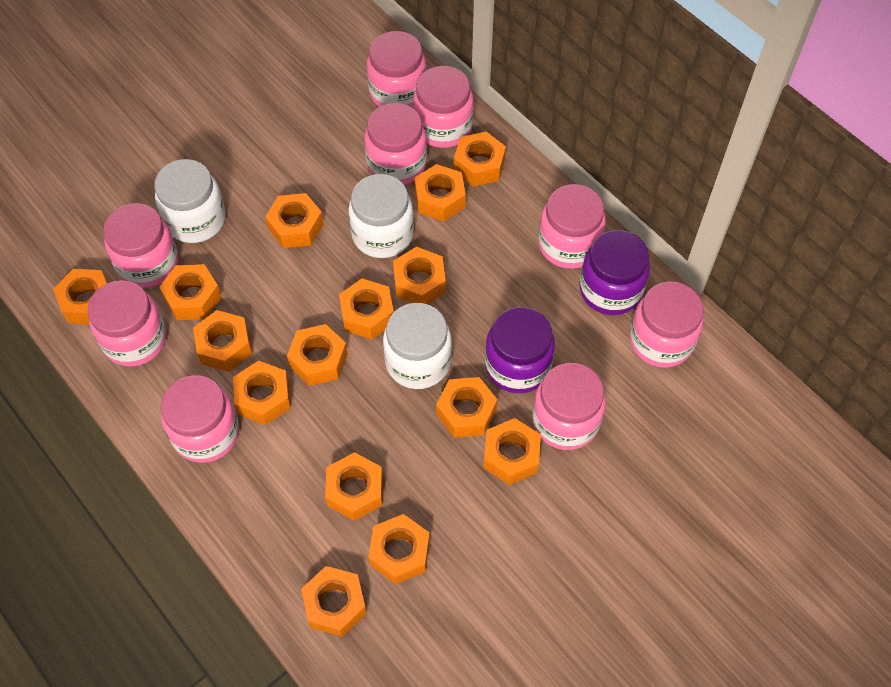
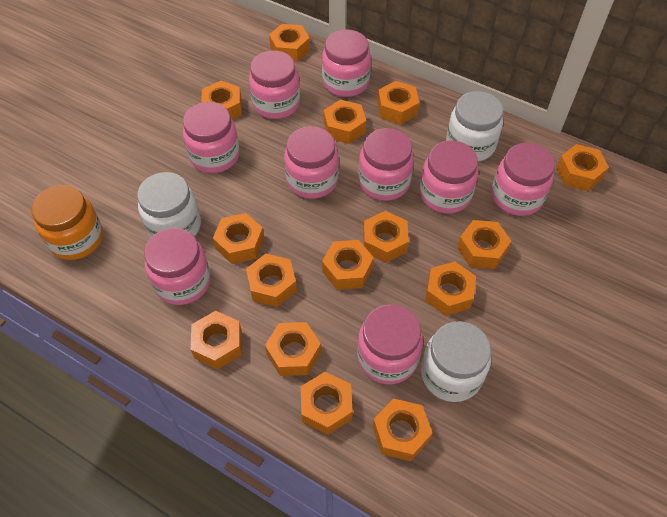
orange jar: 0 -> 1
purple jar: 2 -> 0

